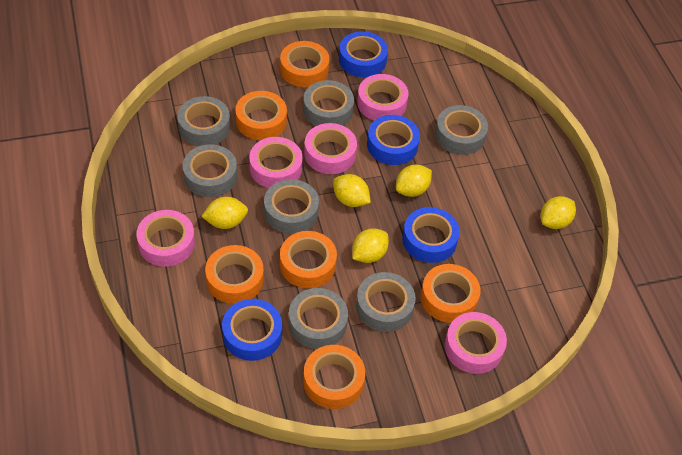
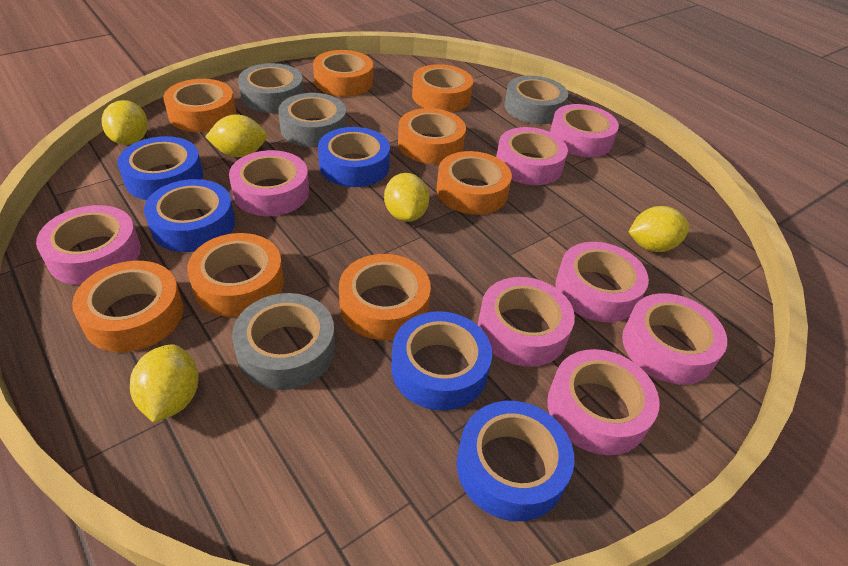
blue tape: 4 -> 5
grey tape: 7 -> 4
orange tape: 6 -> 8
pink tape: 5 -> 8

